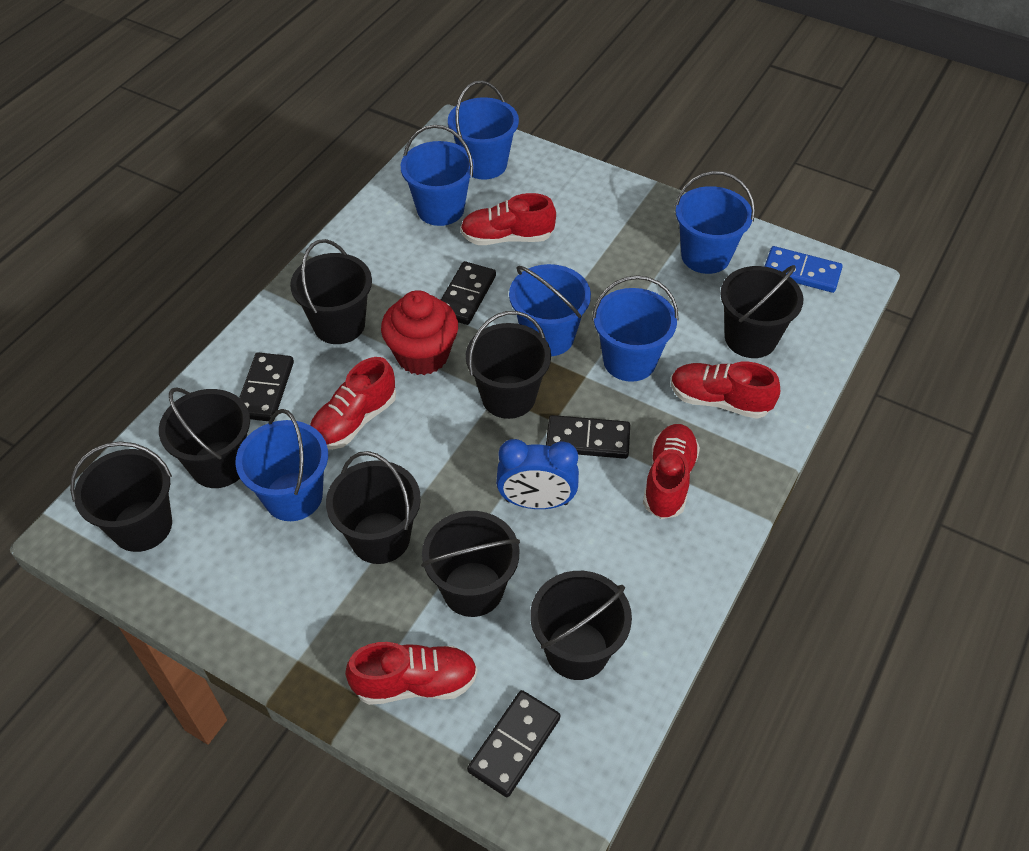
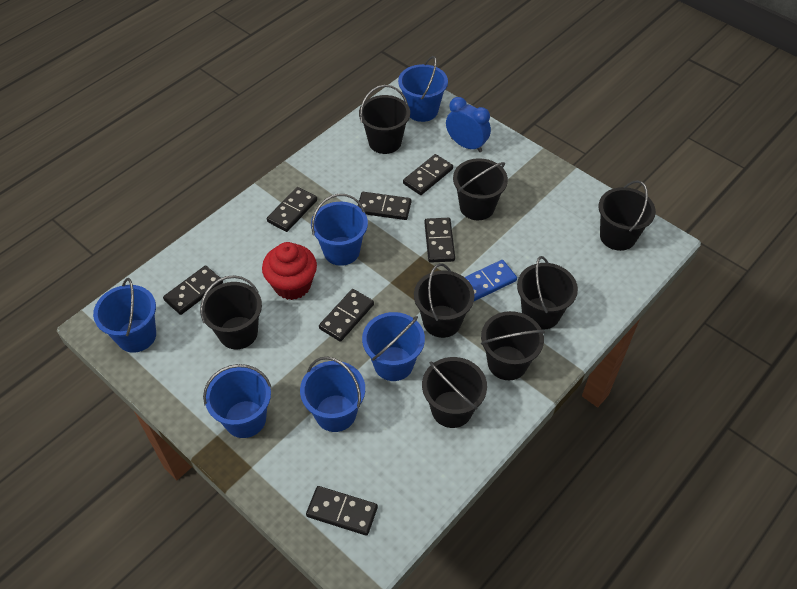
black domino: 4 -> 7
red shoe: 5 -> 0

